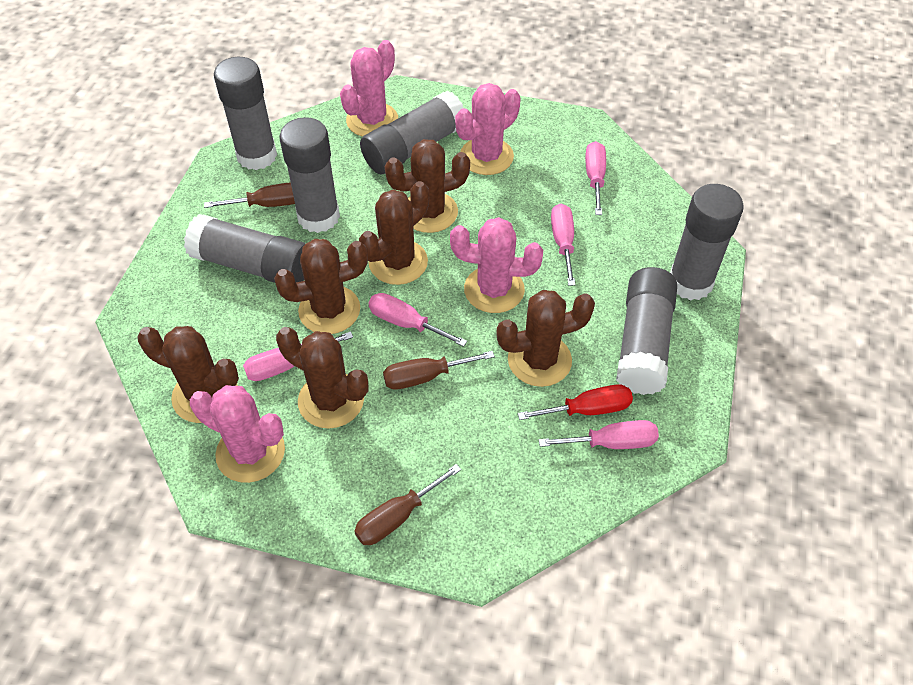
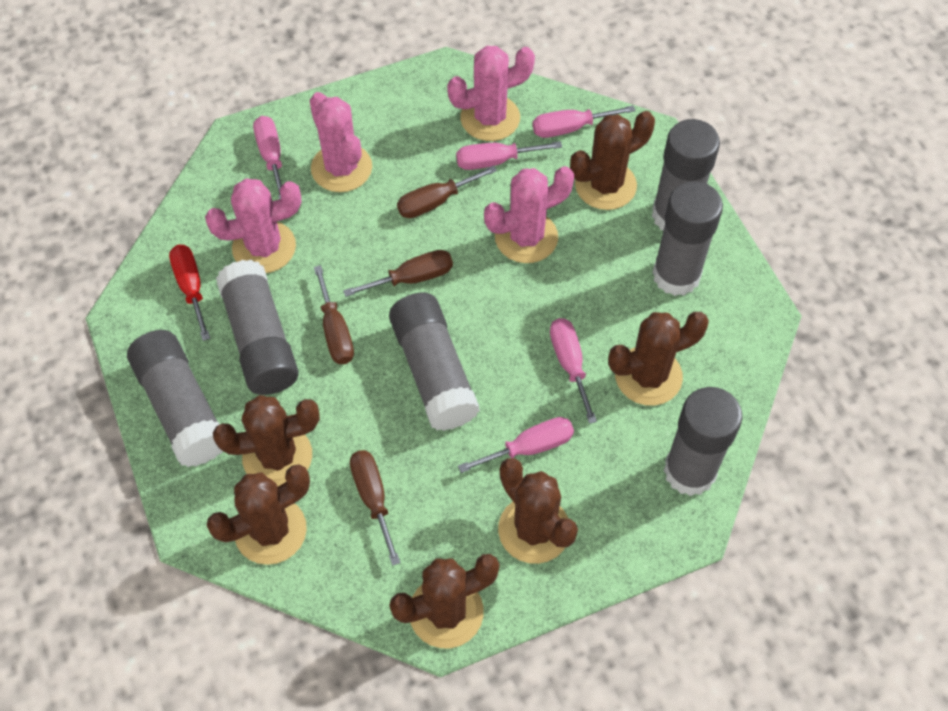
brown screwdriver: 3 -> 4

